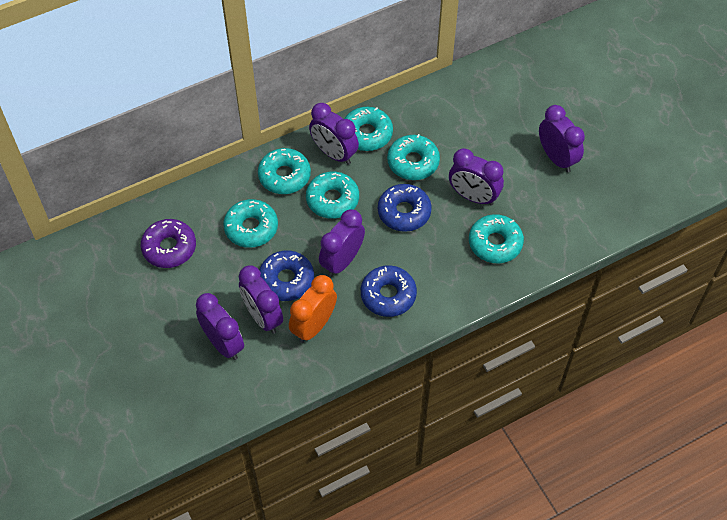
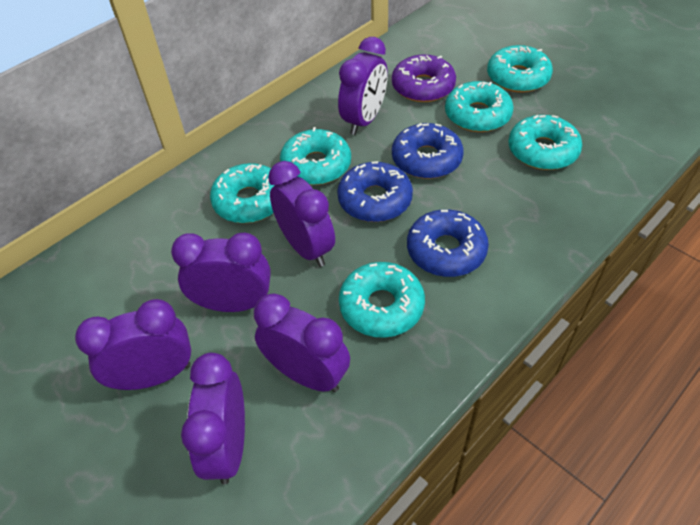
orange clock: 1 -> 0

